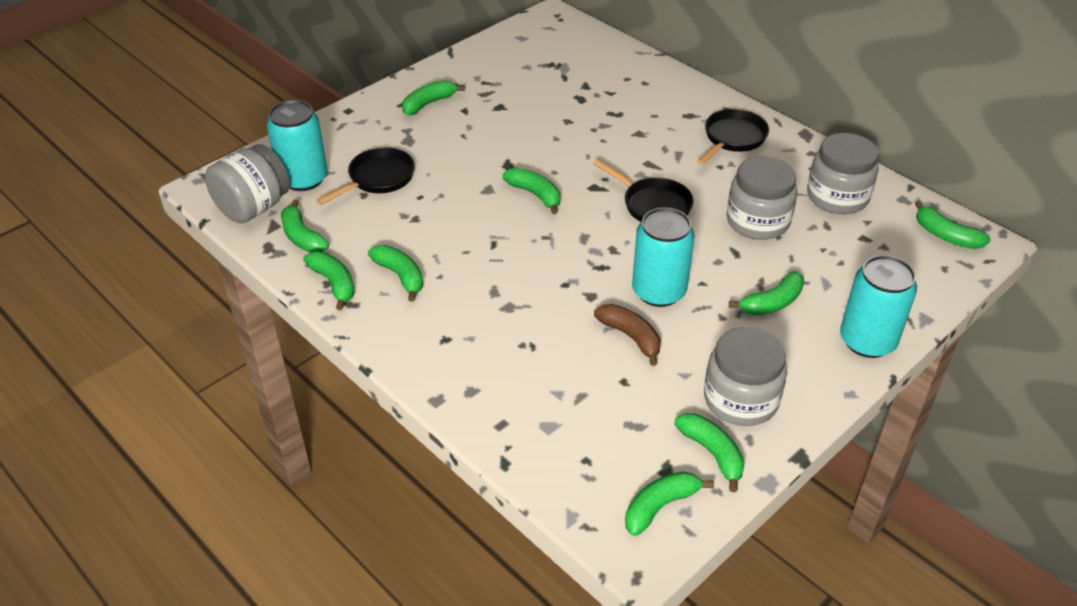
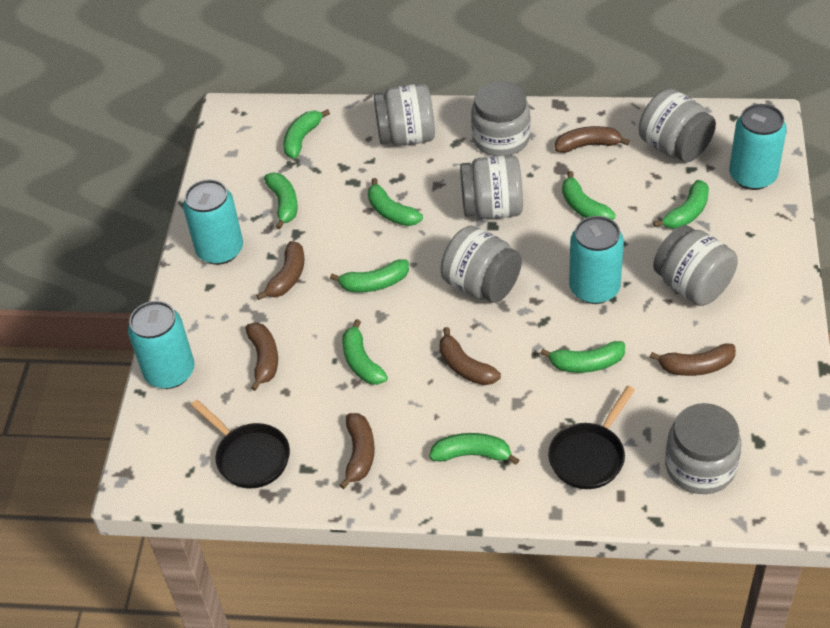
black pan: 3 -> 2
brown banana: 1 -> 6
grey jar: 4 -> 7
turquoise can: 3 -> 4

